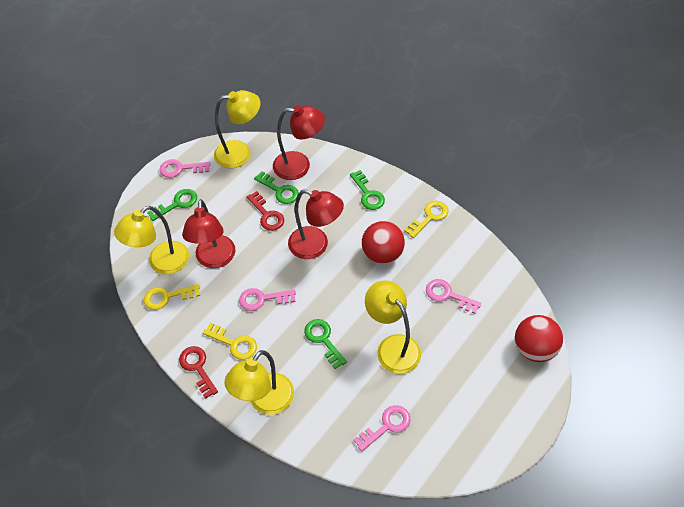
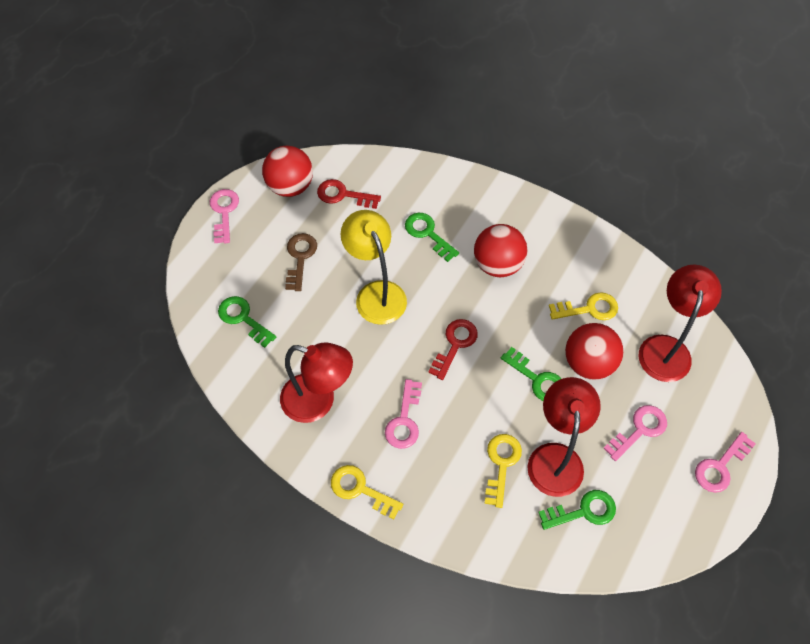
brown key: 0 -> 1
red ball: 2 -> 3
yellow lamp: 4 -> 1

